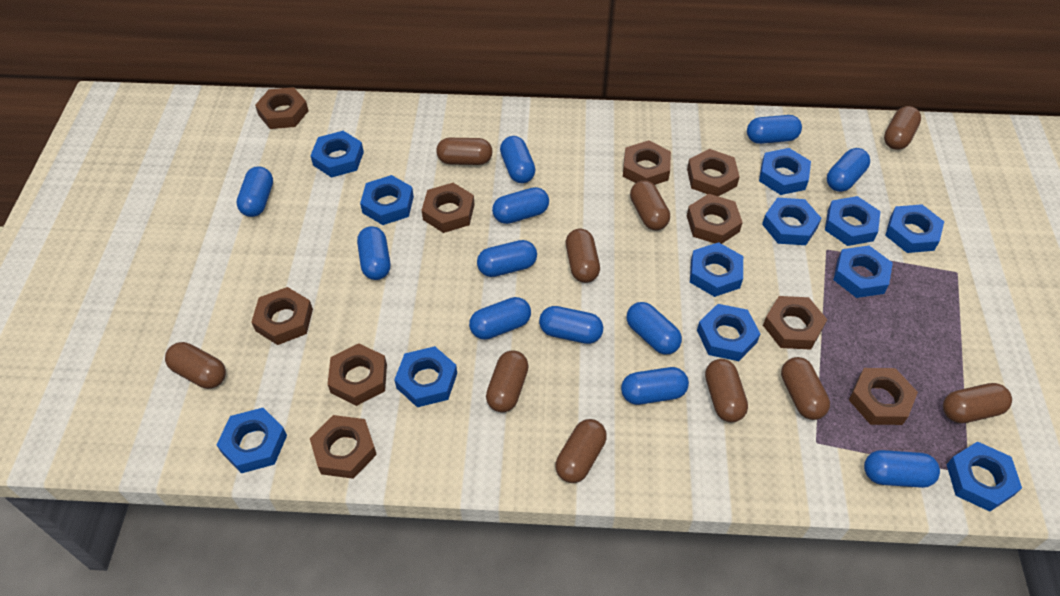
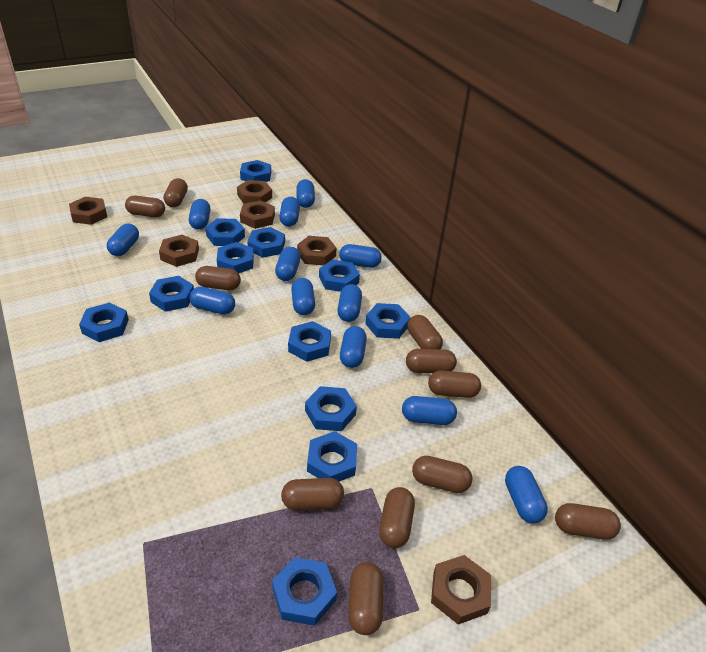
brown capsule: 10 -> 11
brown nut: 10 -> 6

